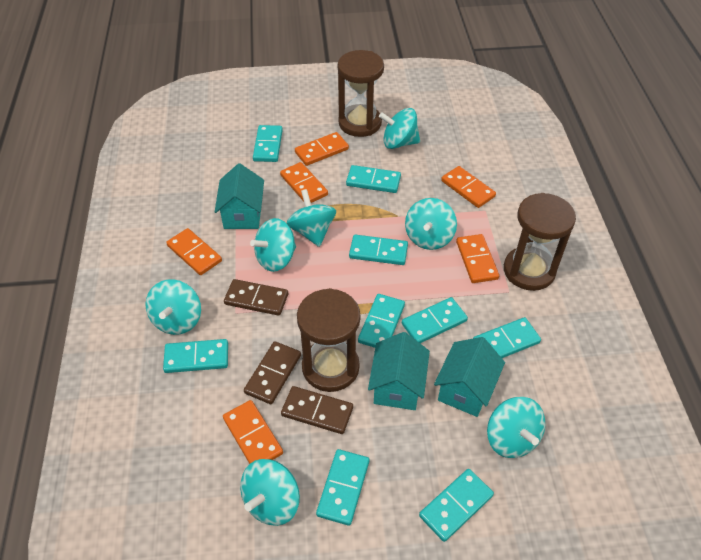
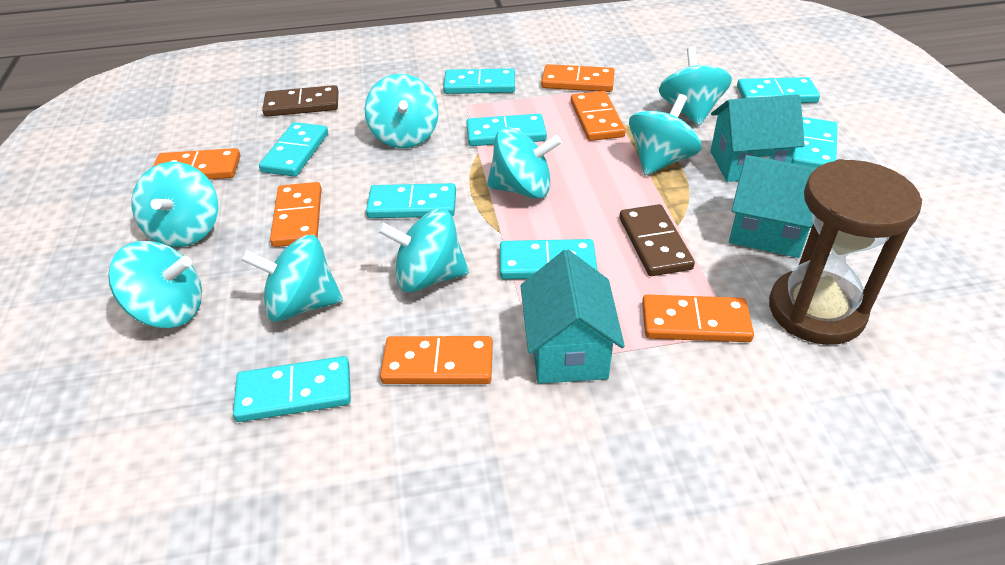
brown domino: 3 -> 2
brown hourglass: 3 -> 1
turquoise domino: 9 -> 8
turquoise spinning top: 7 -> 8

